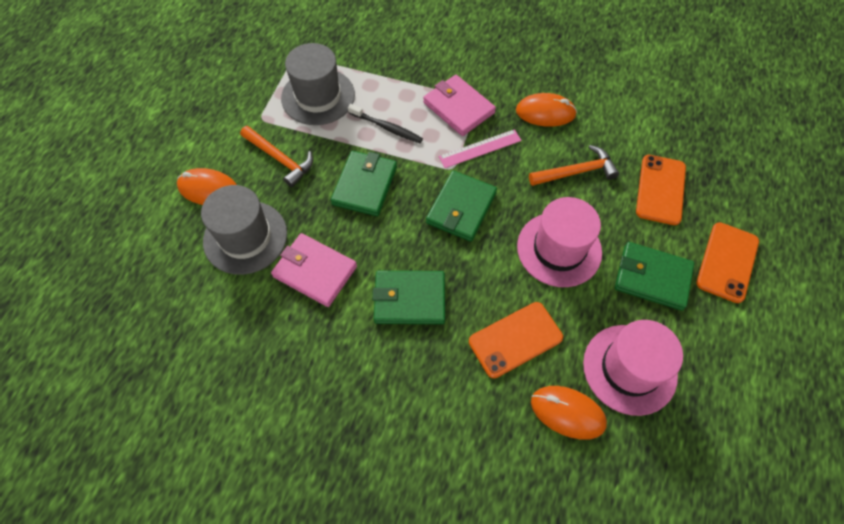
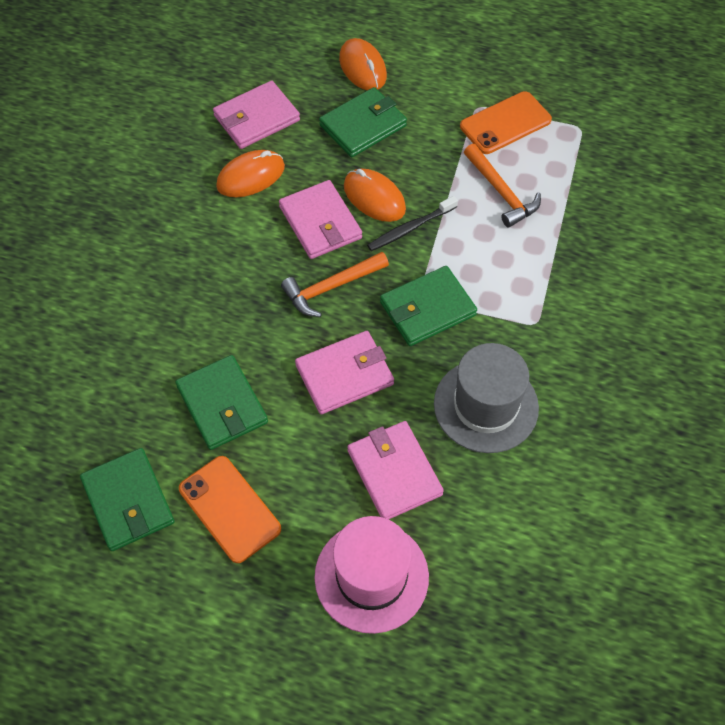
grey hat: 2 -> 1
orange phone: 3 -> 2
pink hat: 2 -> 1
pink ruler: 1 -> 0
pink wallet: 2 -> 4

